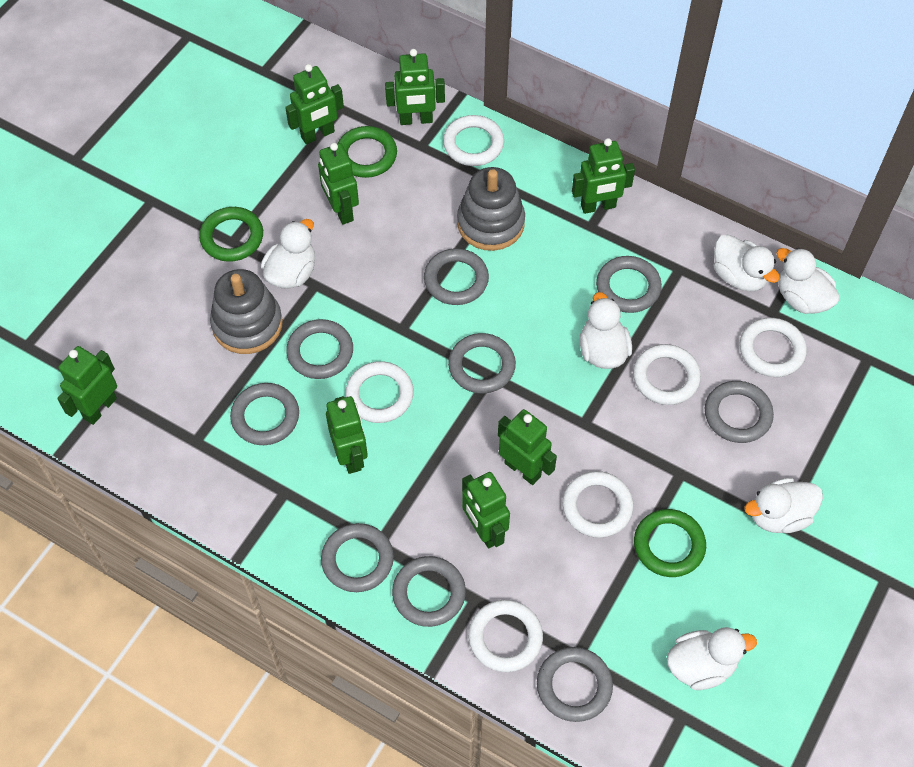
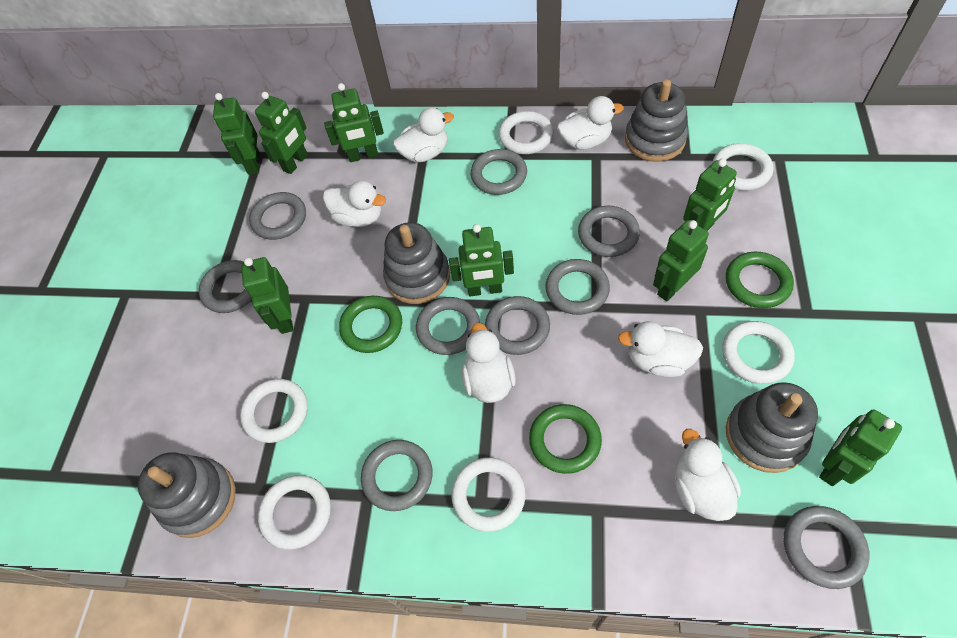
grey stacking toy: 2 -> 4

